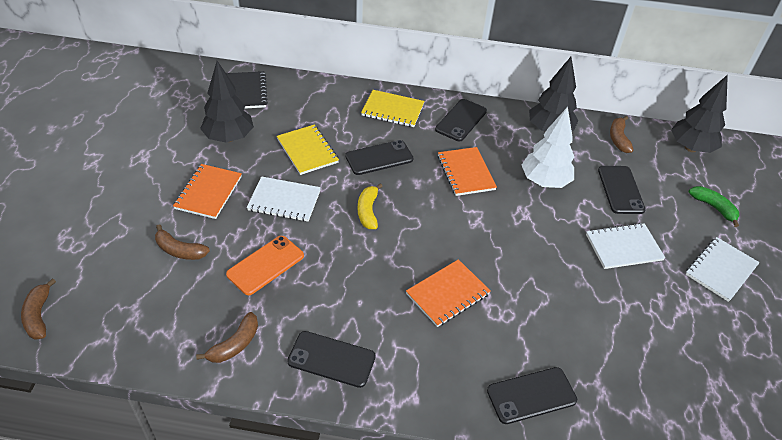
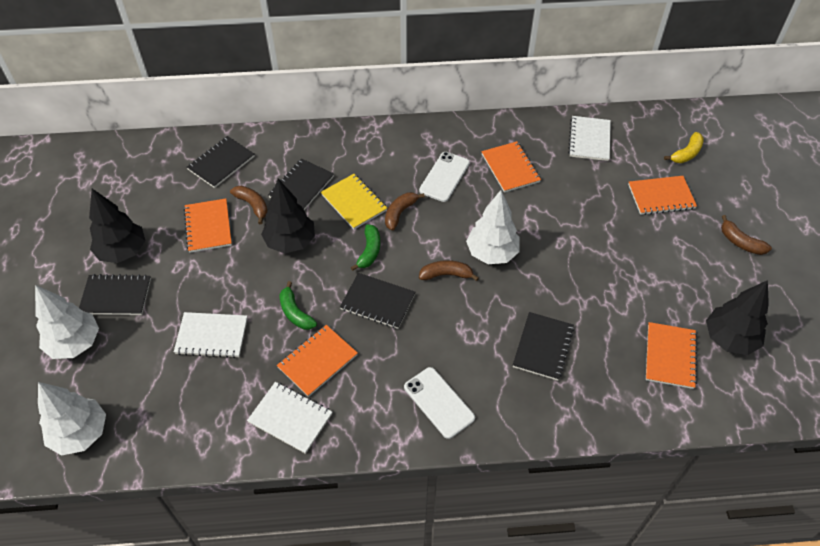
black notebook: 1 -> 5
black phone: 5 -> 0
green banana: 1 -> 2
orange notebook: 3 -> 5
orange phone: 1 -> 0
white phone: 0 -> 2
white tree: 1 -> 3
yellow notebook: 2 -> 1

